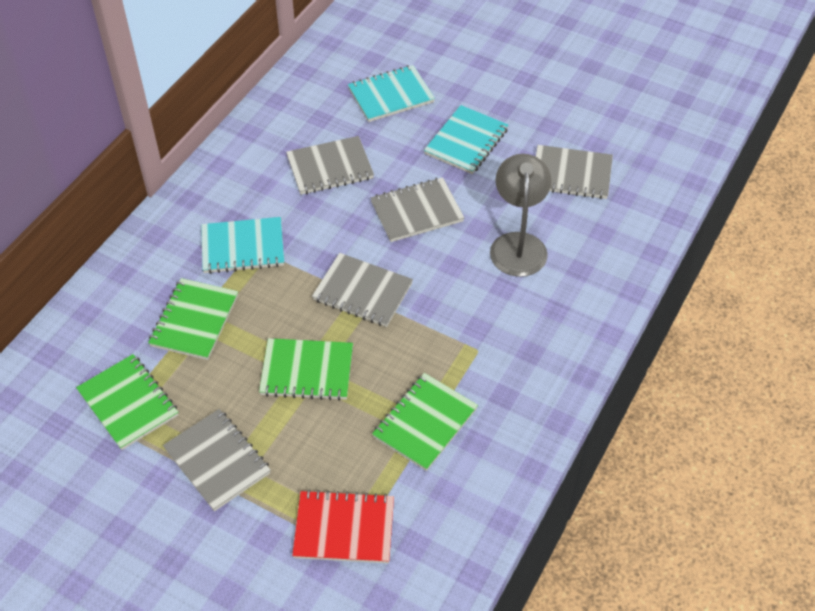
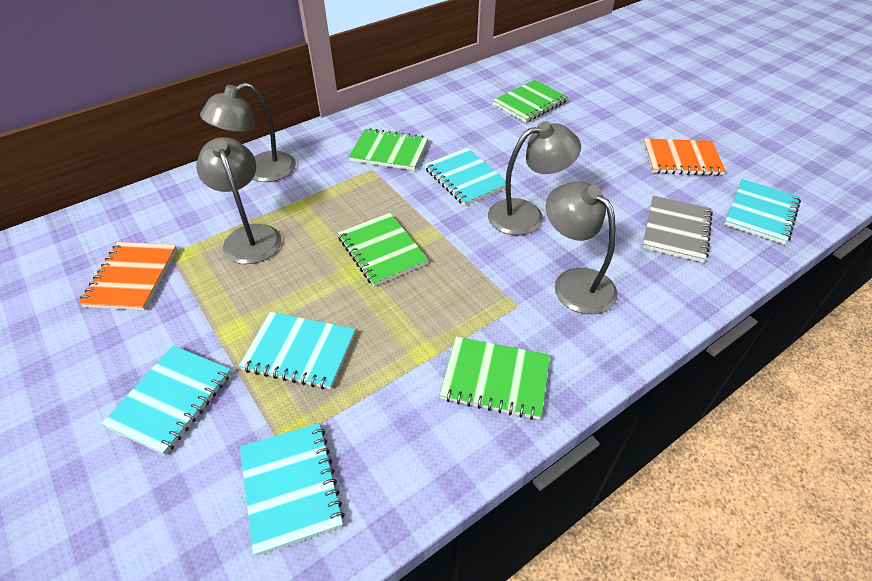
grey lamp: 1 -> 4
grey notebook: 5 -> 1
orange notebook: 0 -> 2
red notebook: 1 -> 0
turquoise notebook: 3 -> 5

